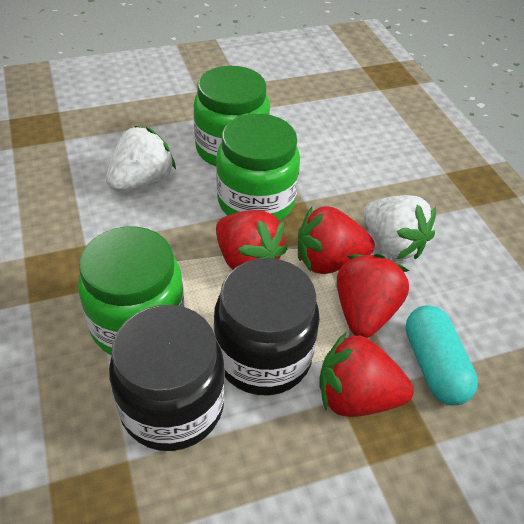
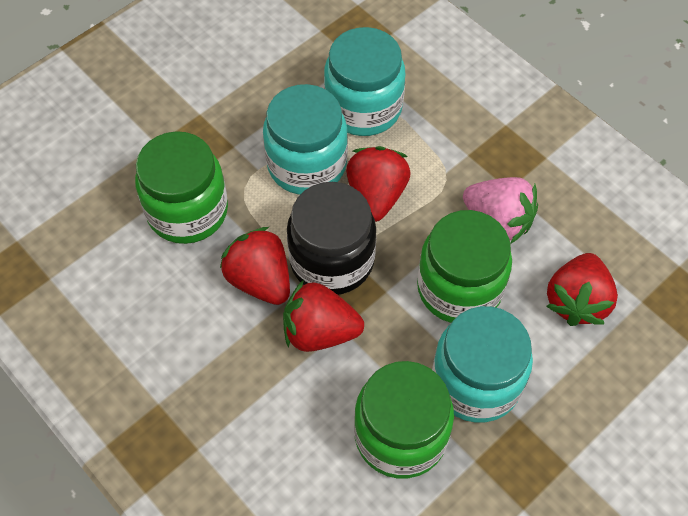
black jar: 2 -> 1
pink strawberry: 0 -> 1
turquoise capsule: 1 -> 0
turquoise jar: 0 -> 3
white strawberry: 2 -> 0

